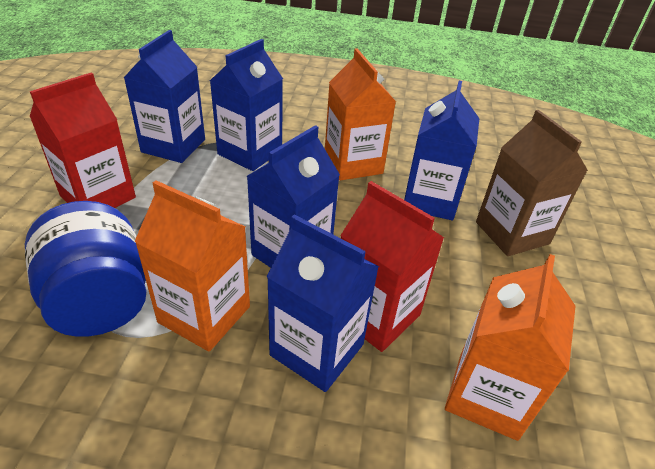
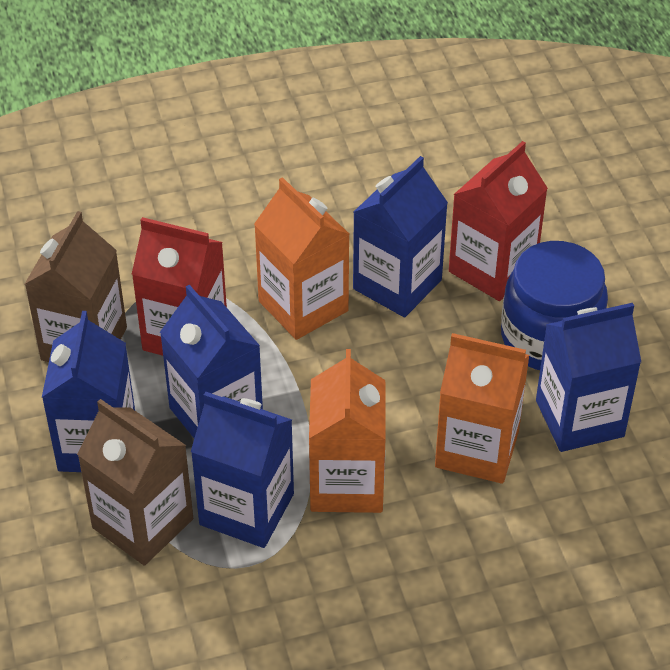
brown carton: 1 -> 2

